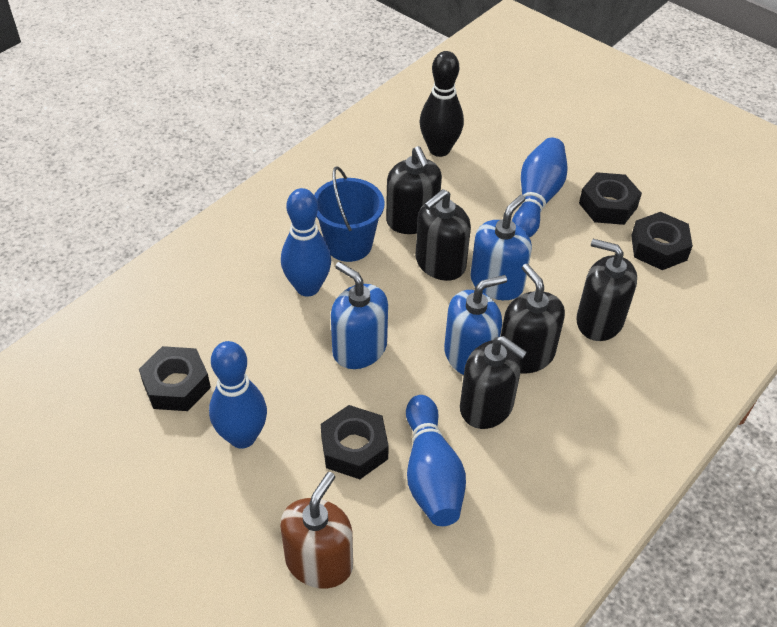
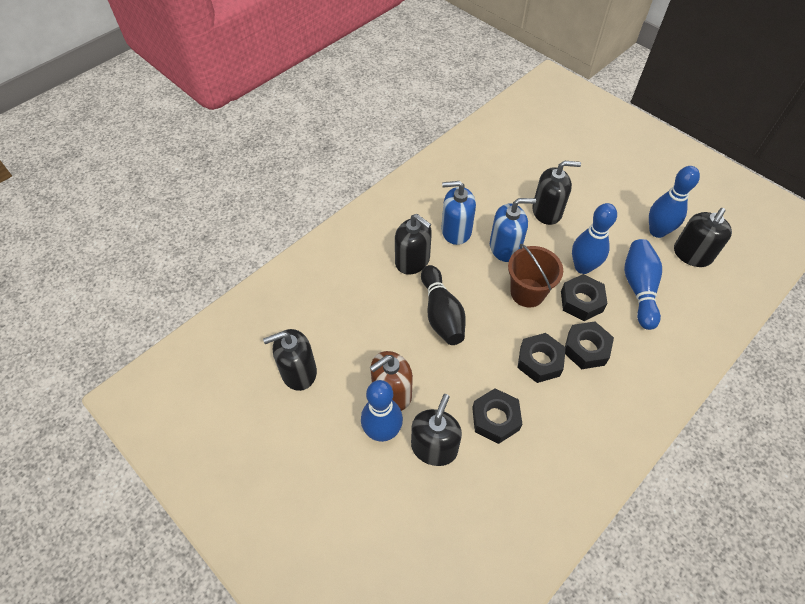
blue bucket: 1 -> 0
blue soap dispenser: 3 -> 2
brown bucket: 0 -> 1

